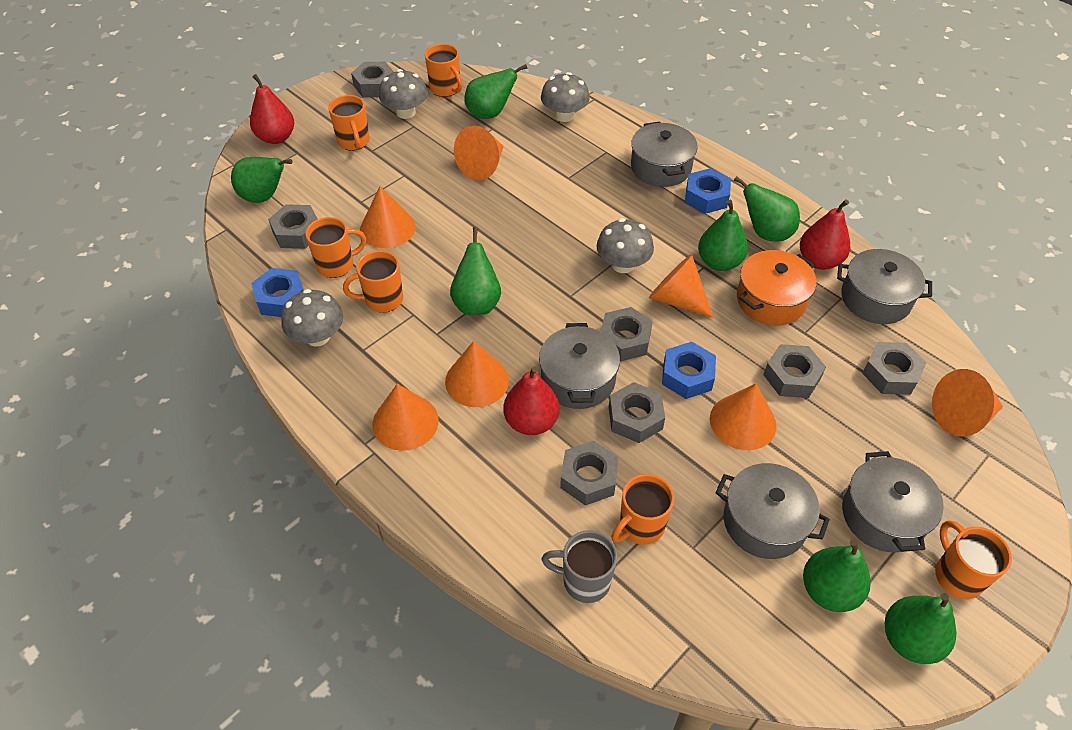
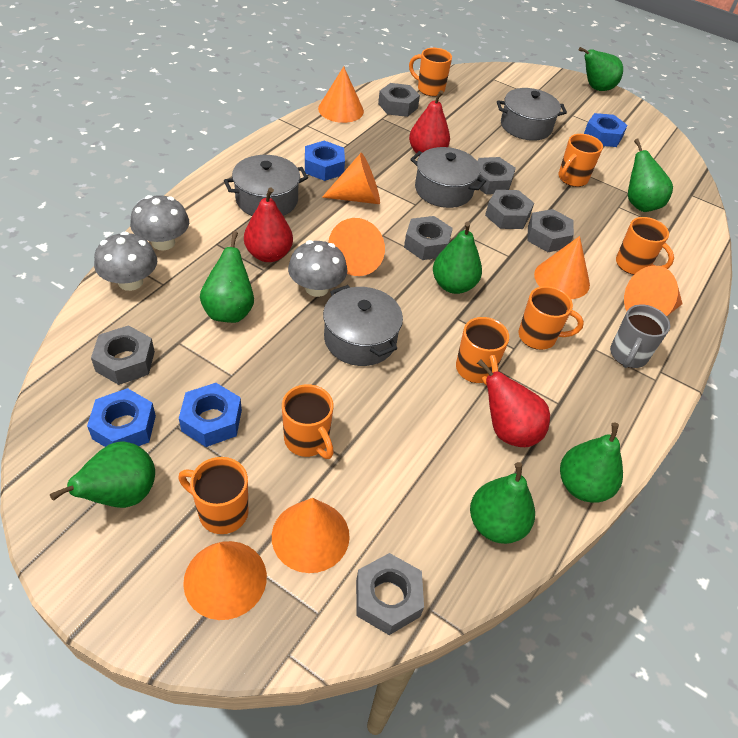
blue nut: 3 -> 4
grey mushroom: 4 -> 3
grey pot: 5 -> 4
orange mug: 6 -> 7
orange pot: 1 -> 0

